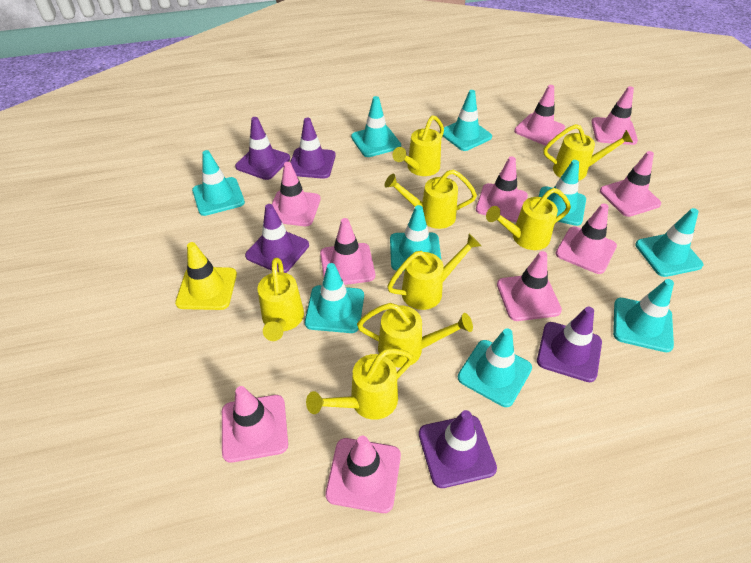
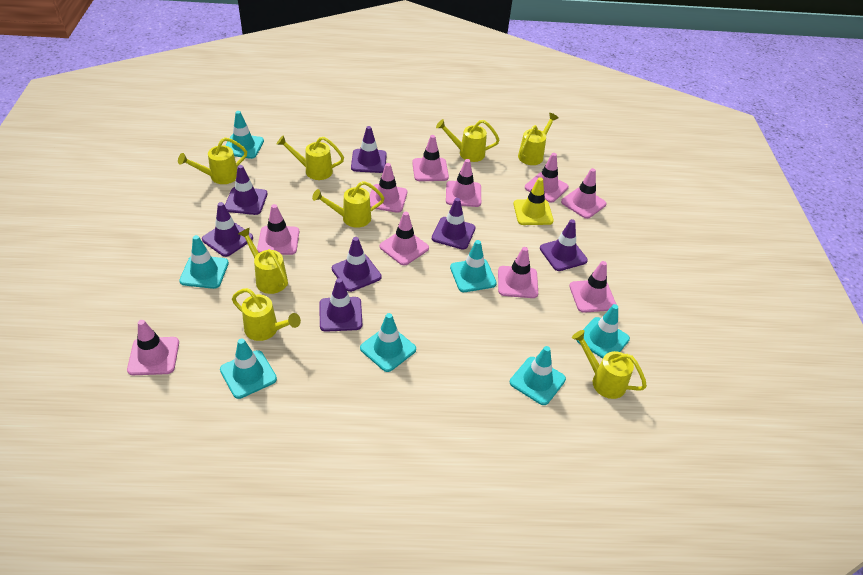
purple traffic cone: 5 -> 7
turquoise traffic cone: 9 -> 7

